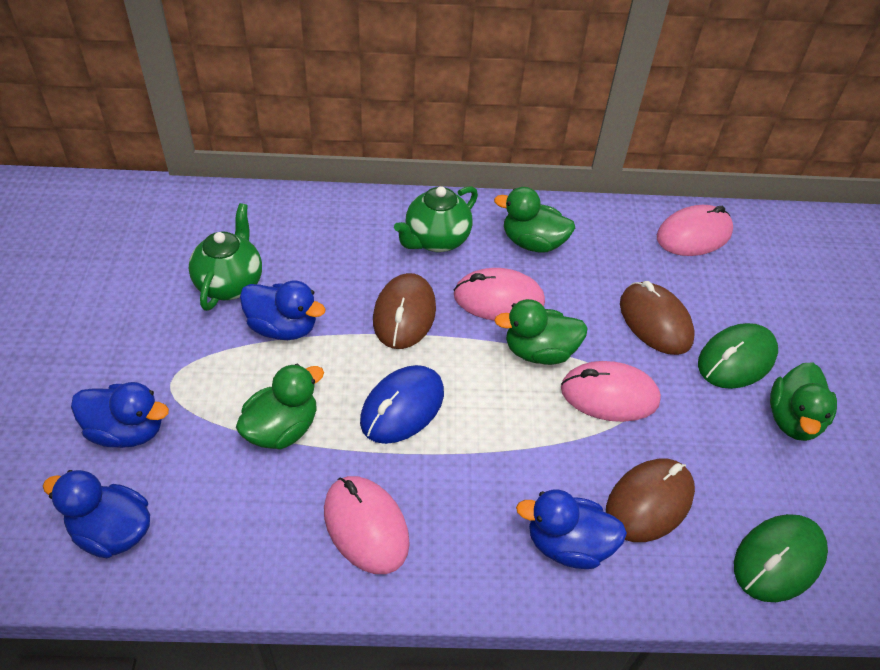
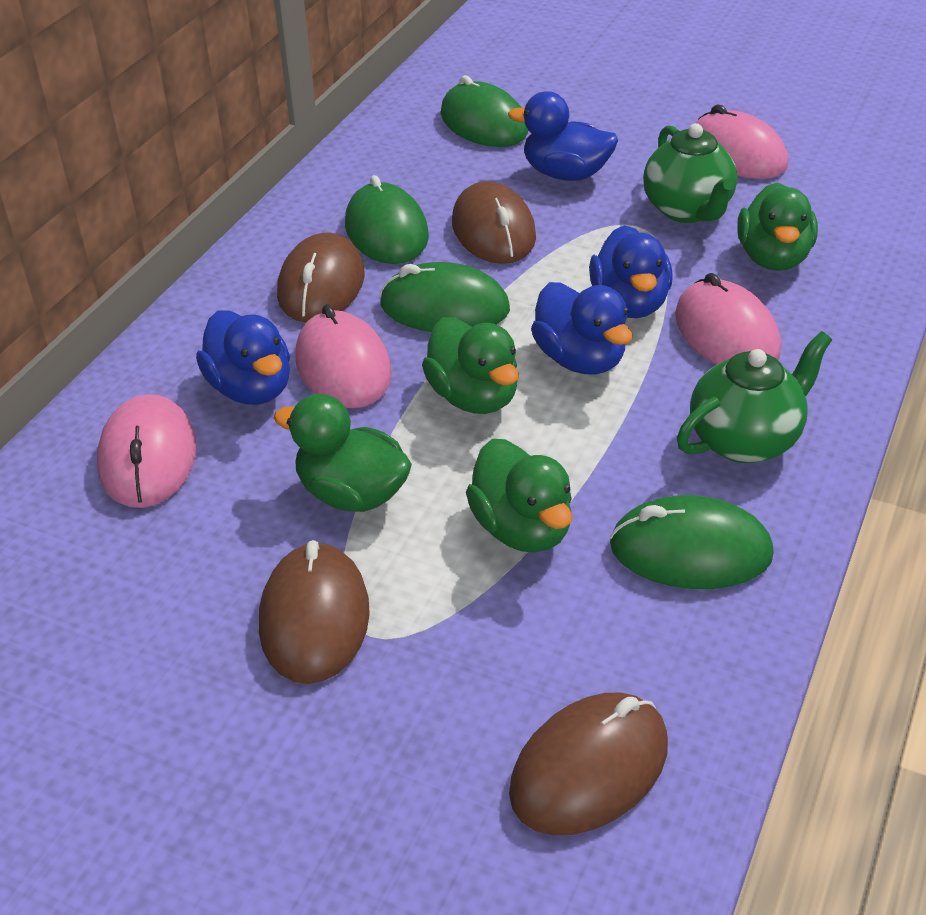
blue mouse: 1 -> 0
brown mouse: 3 -> 4
green mouse: 2 -> 4

